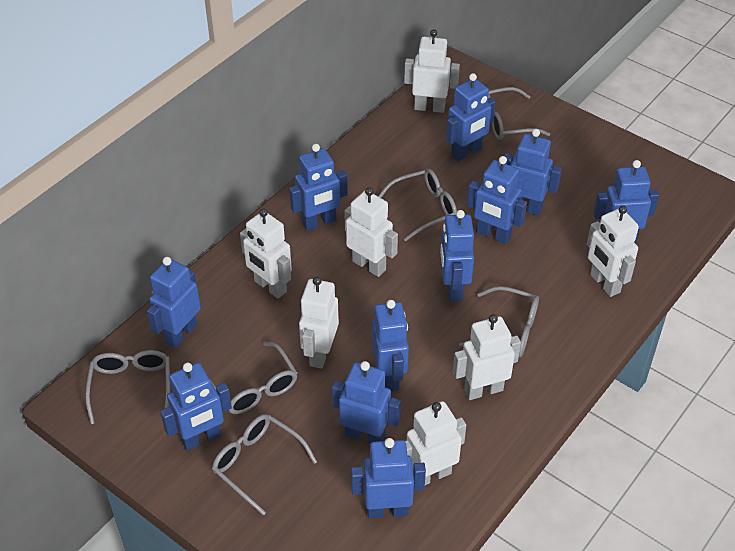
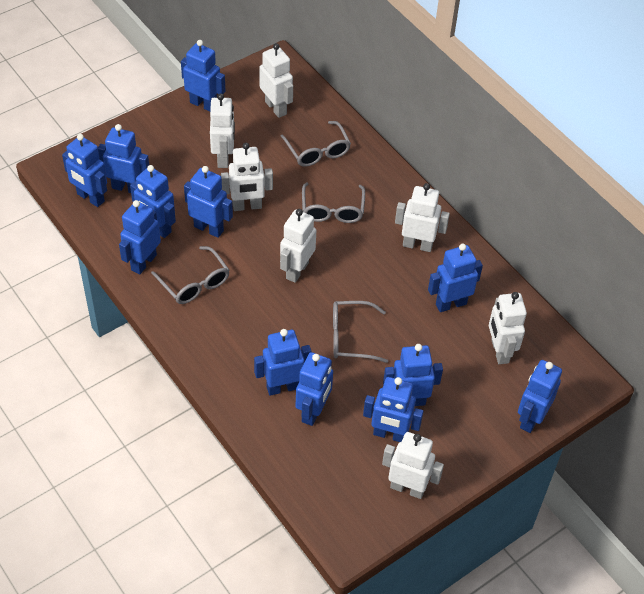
blue robot: 11 -> 12
grey glasses: 6 -> 4

